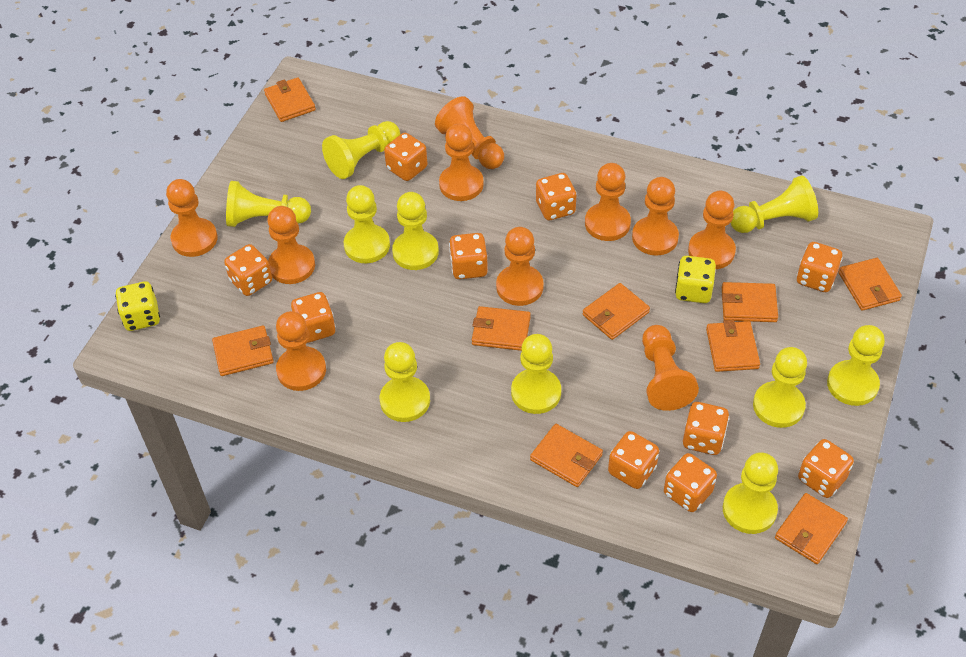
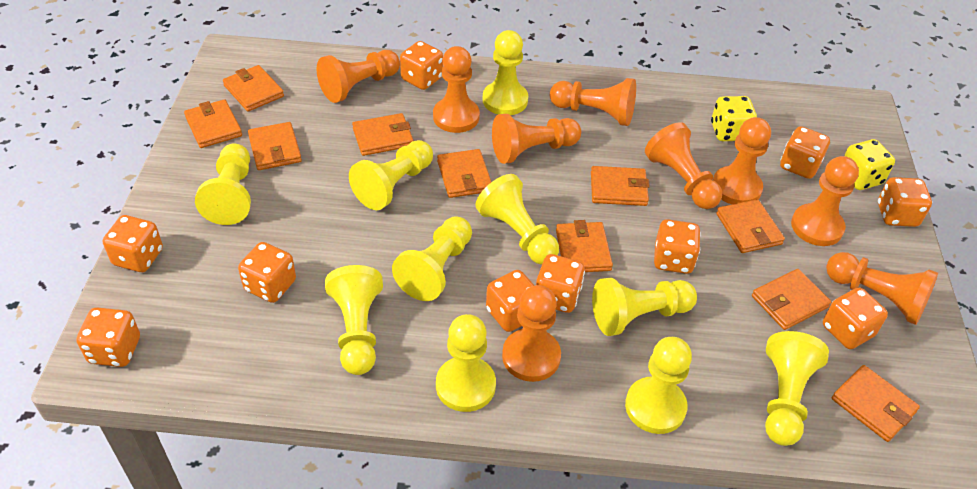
orange pawn: 10 -> 9
orange wallet: 9 -> 10

